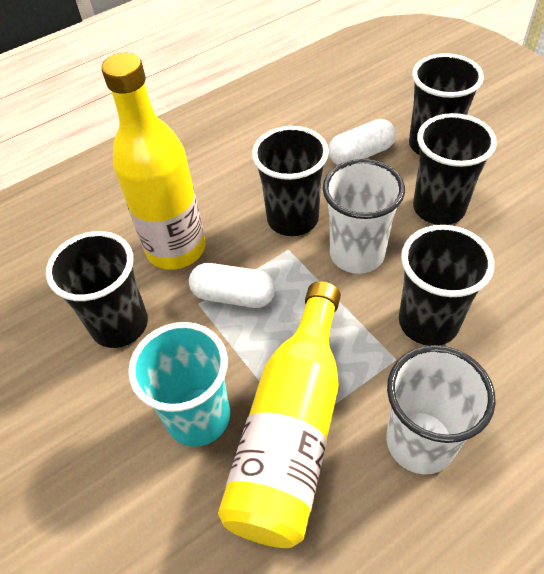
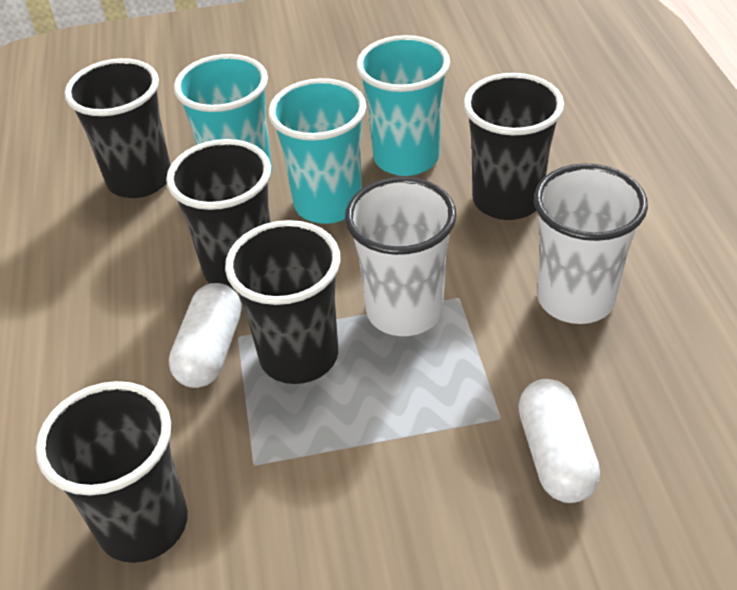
turquoise cup: 1 -> 3
yellow bottle: 2 -> 0

